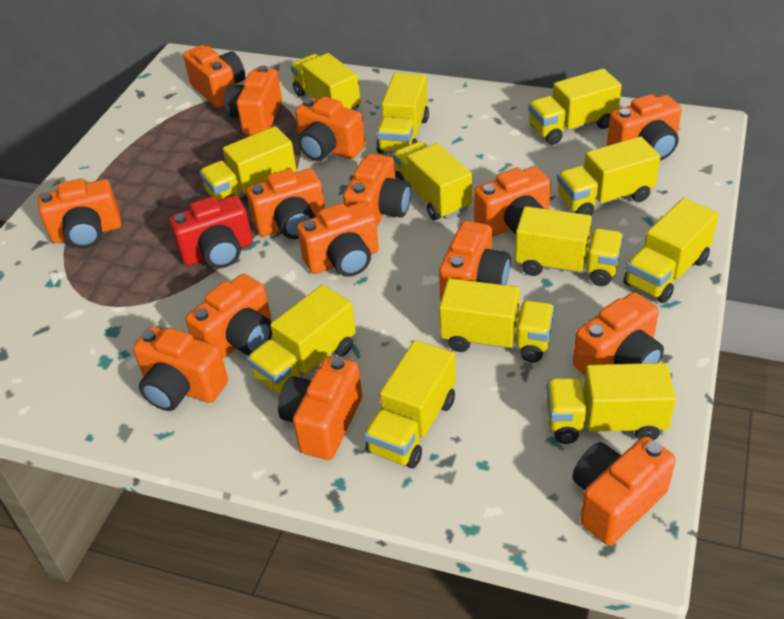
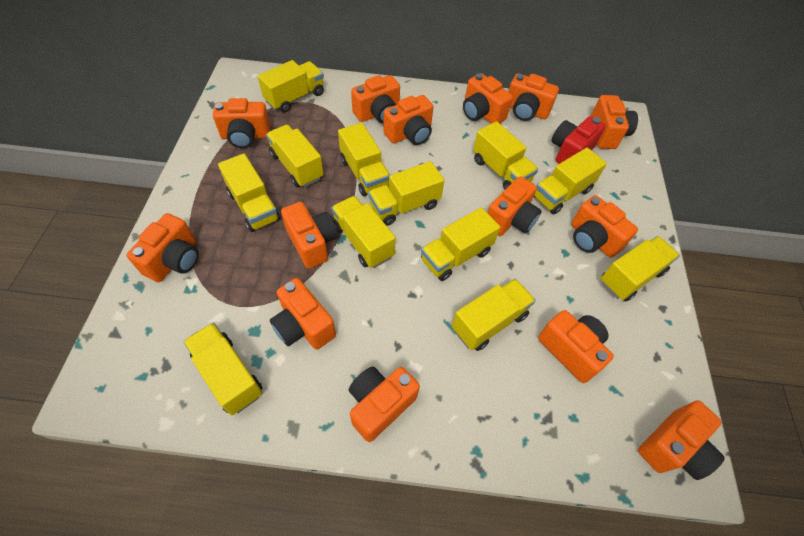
orange camera: 15 -> 14

